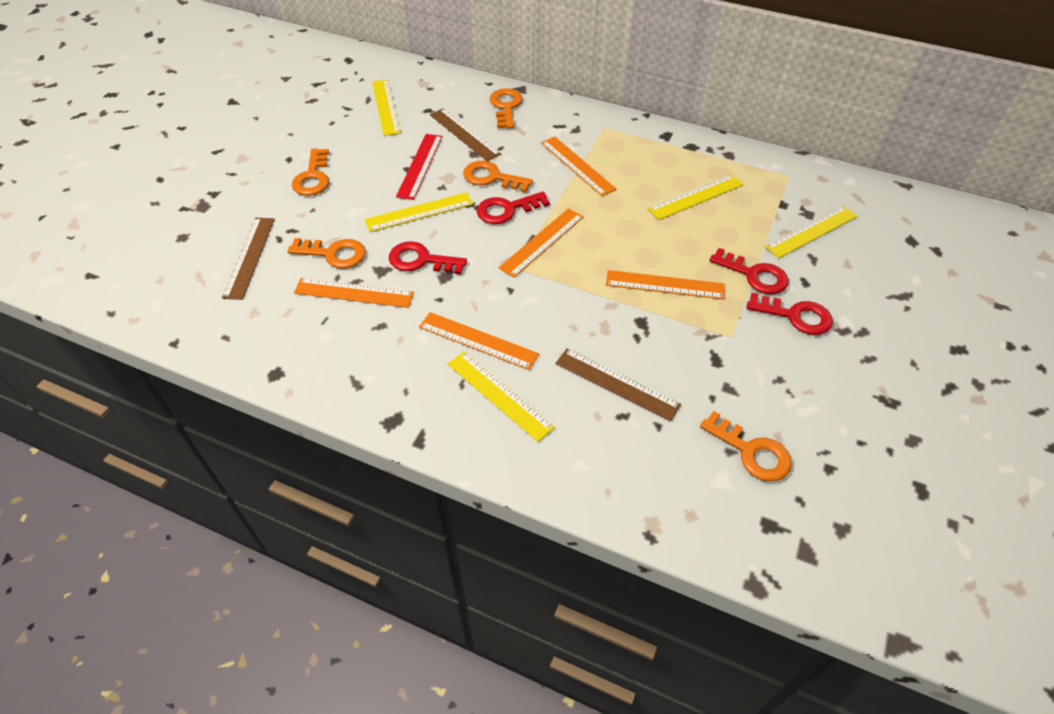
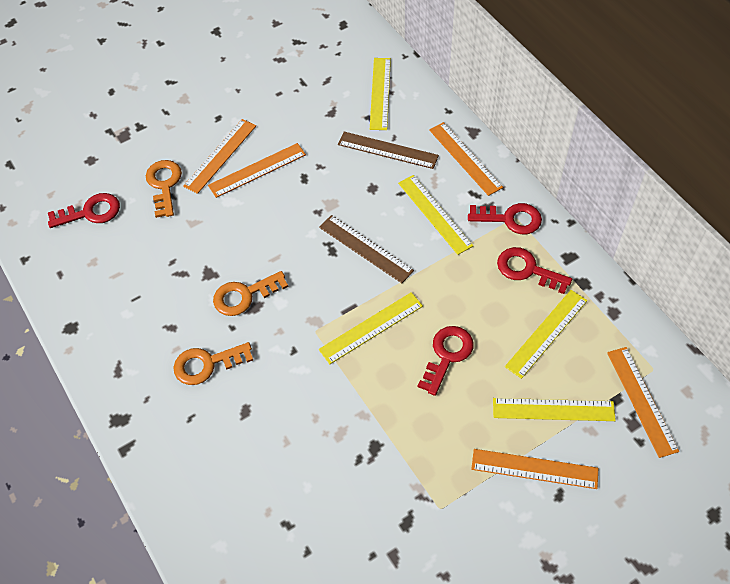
brown ruler: 3 -> 2
orange key: 5 -> 3
red ruler: 1 -> 0

